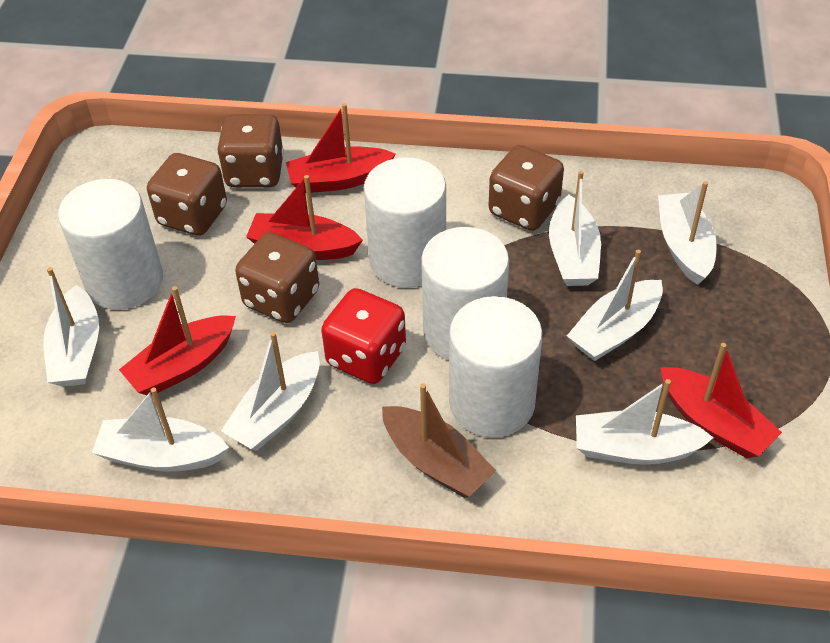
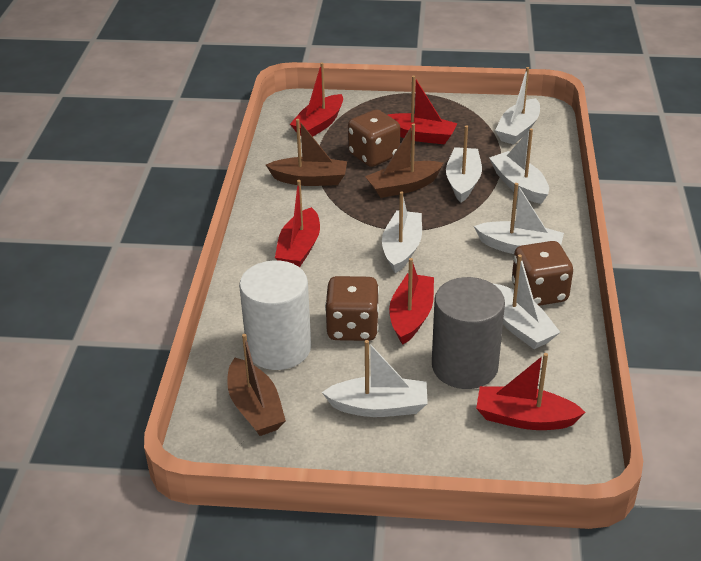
brown boat: 1 -> 3
brown dice: 4 -> 3
grey cylinder: 0 -> 1
red boat: 4 -> 5
red dice: 1 -> 0
white cylinder: 4 -> 1

